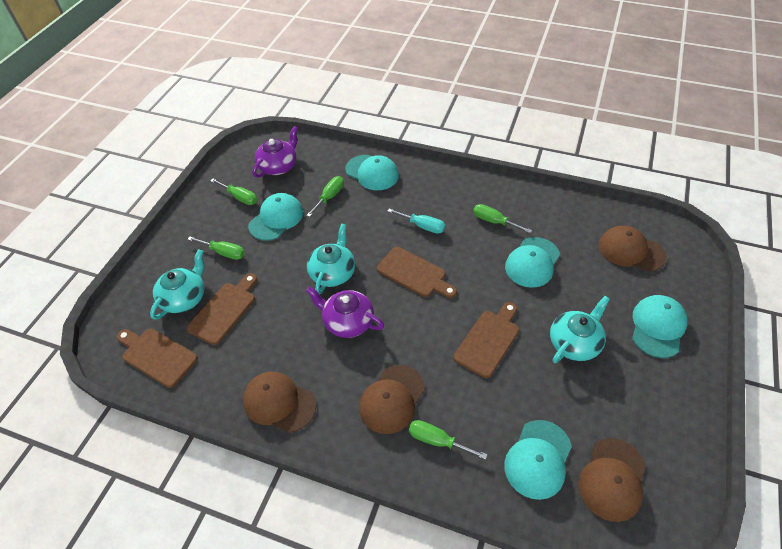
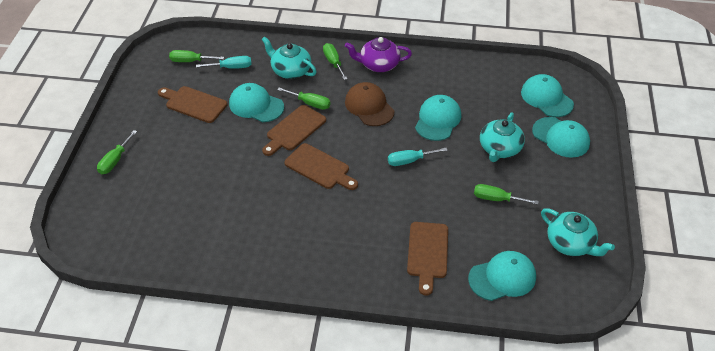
brown cap: 4 -> 1
purple teapot: 2 -> 1
turquoise screwdriver: 1 -> 2

